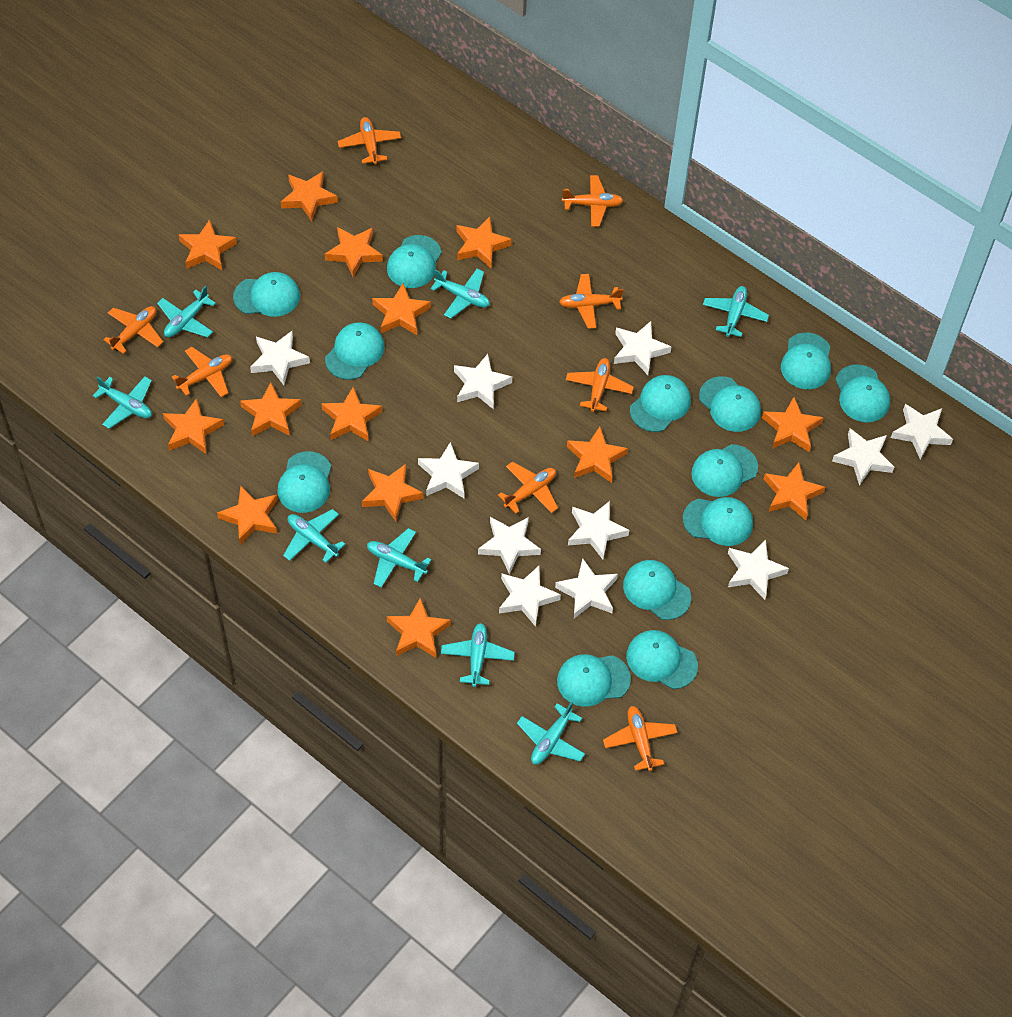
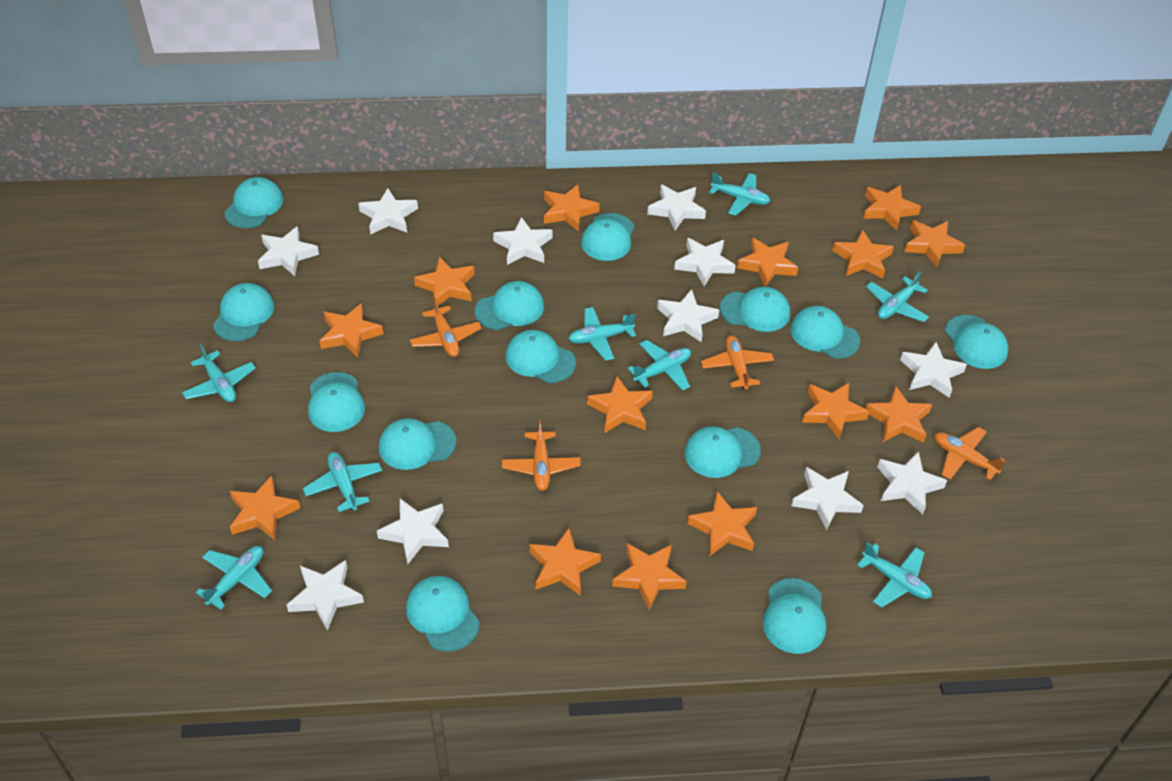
orange plane: 8 -> 4

